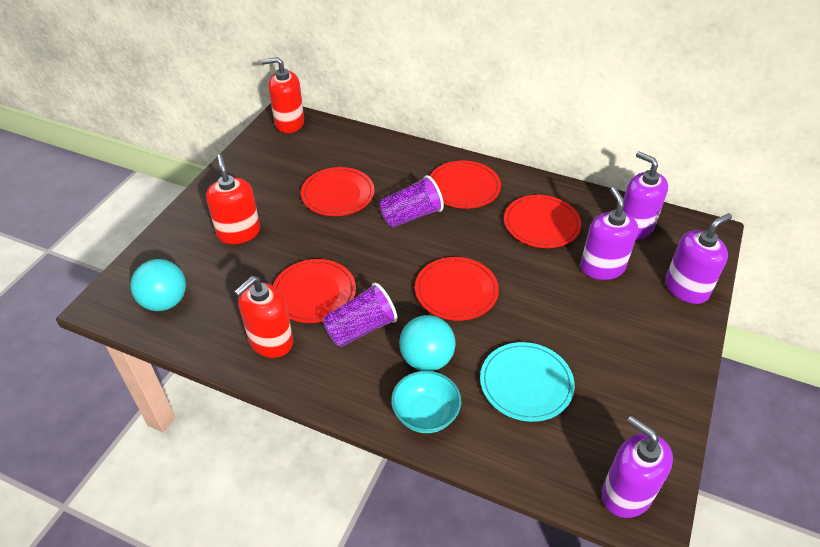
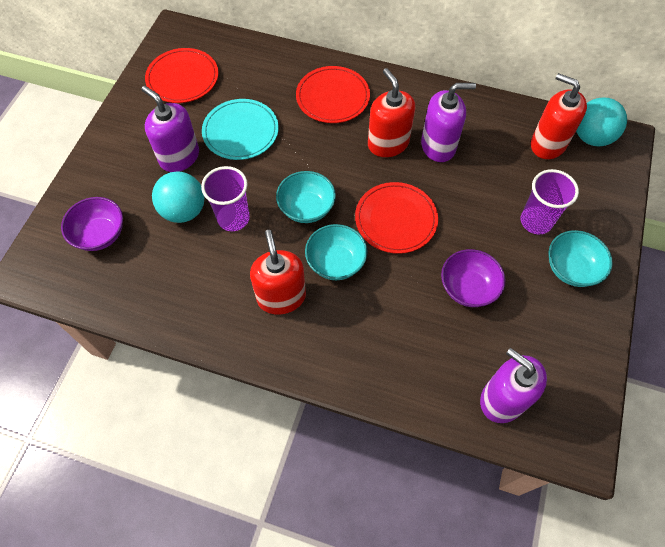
purple bowl: 0 -> 2
purple soap dispenser: 4 -> 3
red plate: 5 -> 3
turquoise bowl: 1 -> 3

